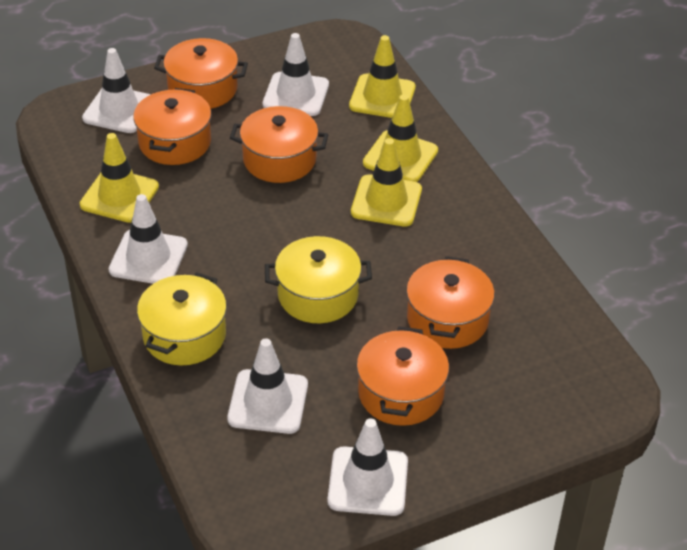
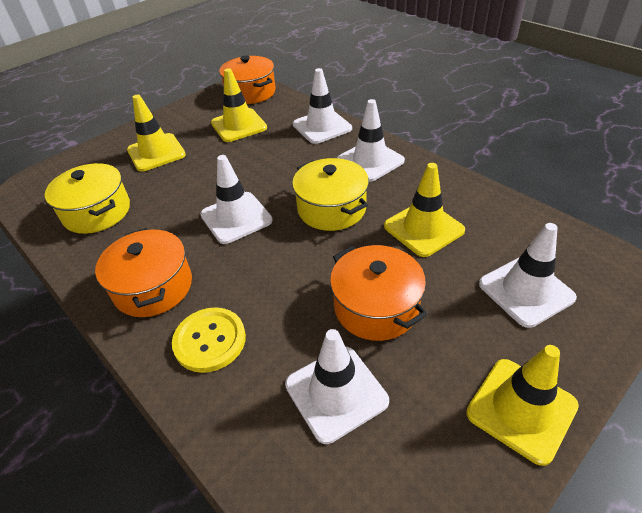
orange pot: 5 -> 3
yellow button: 0 -> 1

